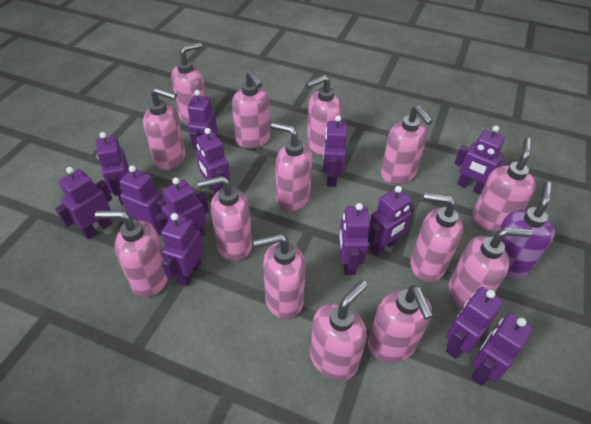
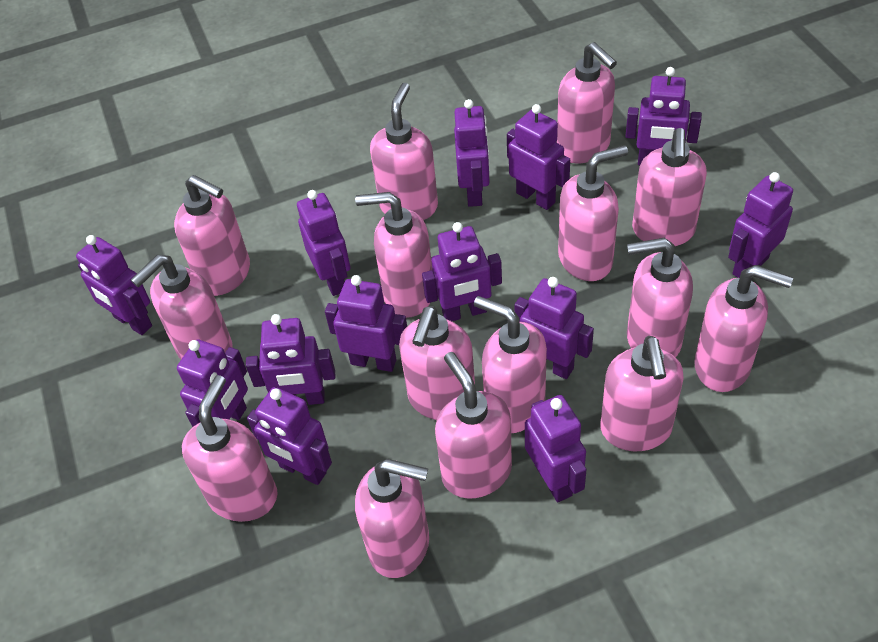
pink soap dispenser: 14 -> 15
purple soap dispenser: 1 -> 0

